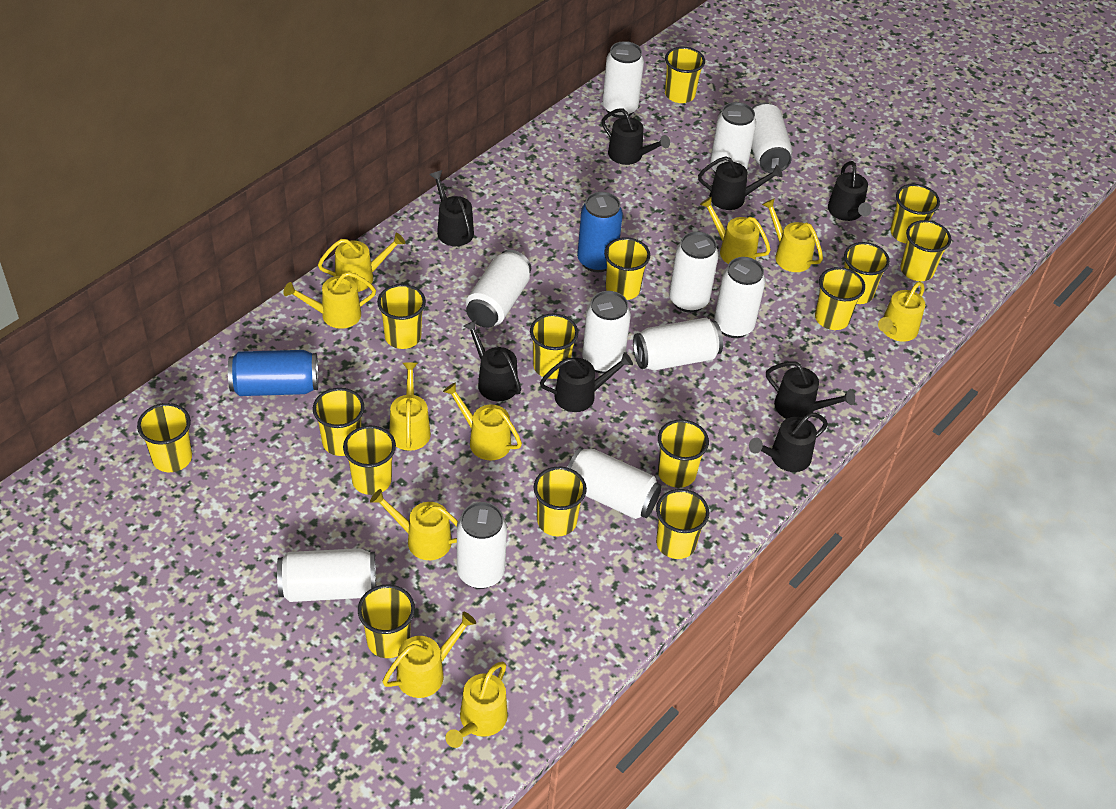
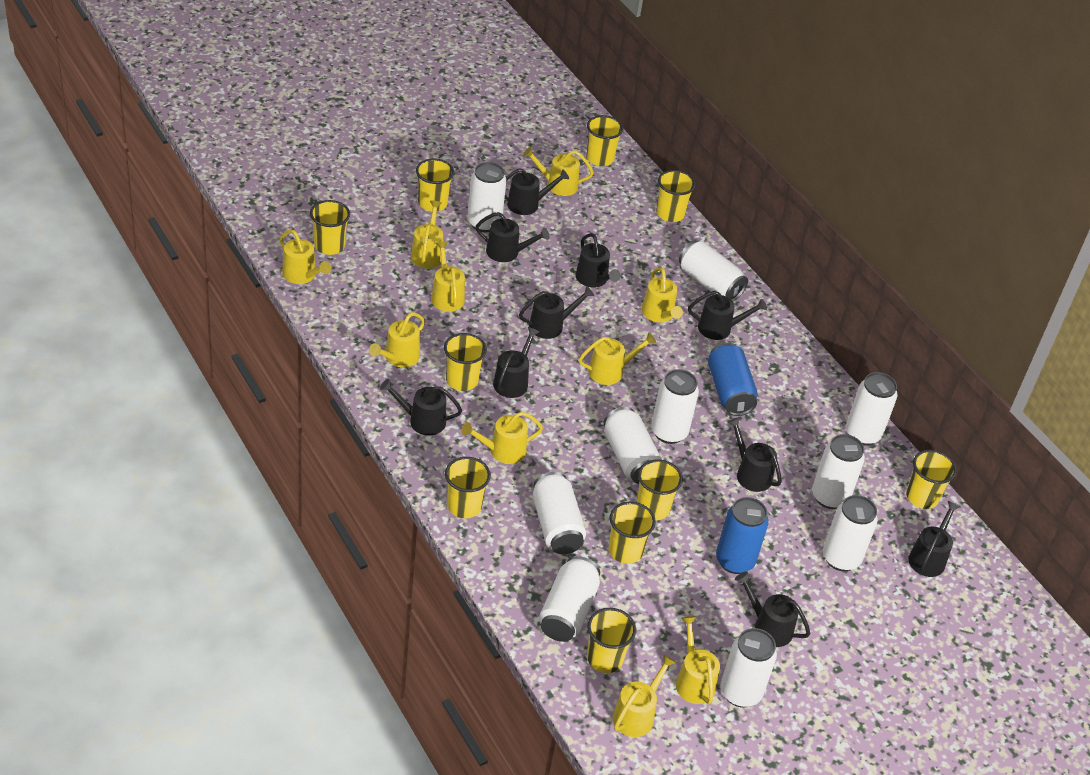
black watering can: 8 -> 10
white can: 11 -> 10
yellow cup: 15 -> 10

